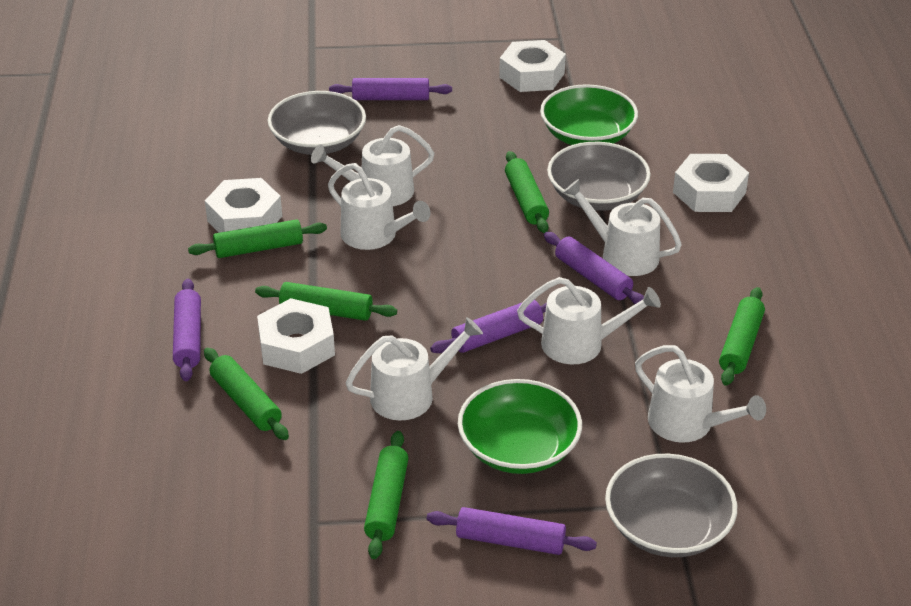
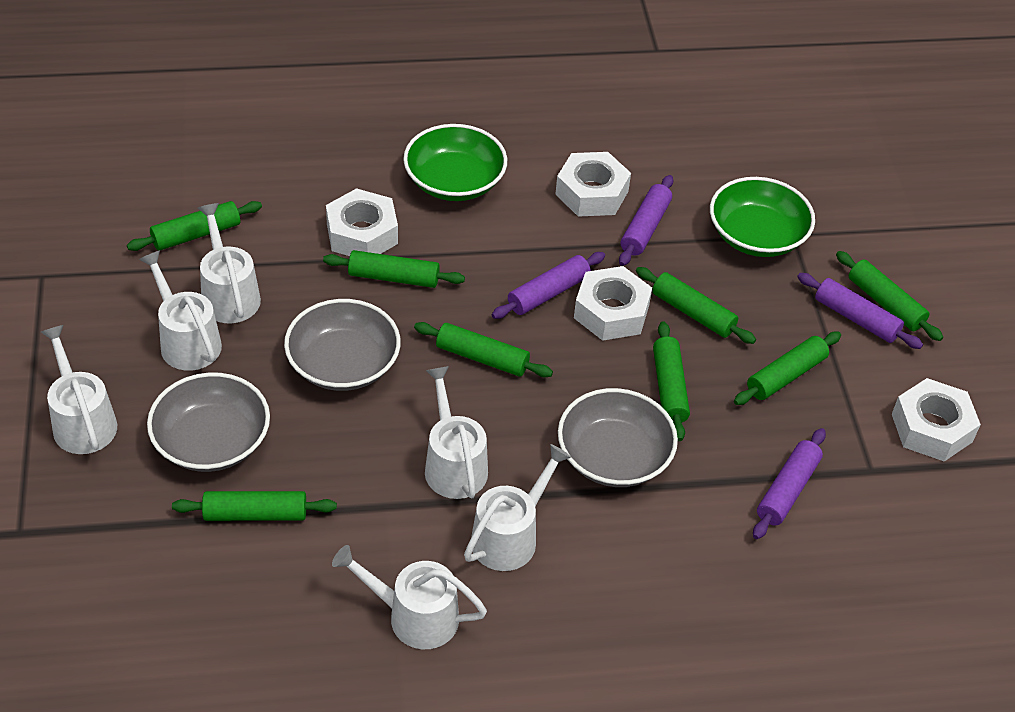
green rolling pin: 6 -> 8
purple rolling pin: 5 -> 4

